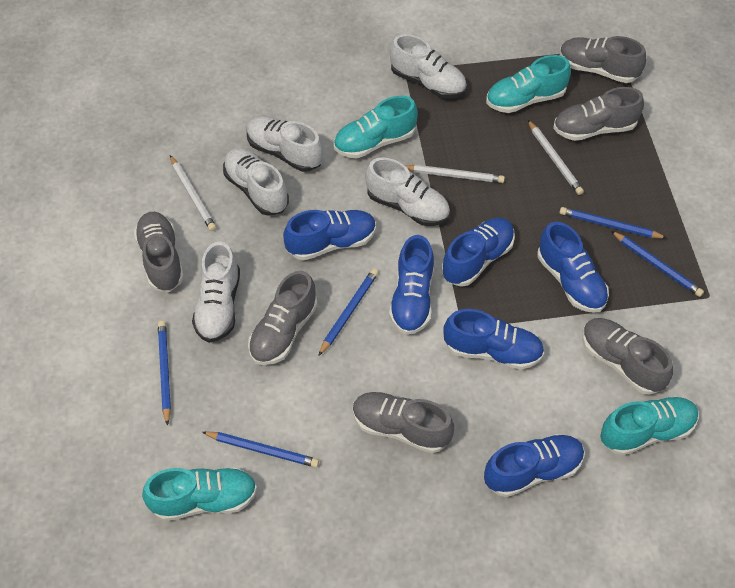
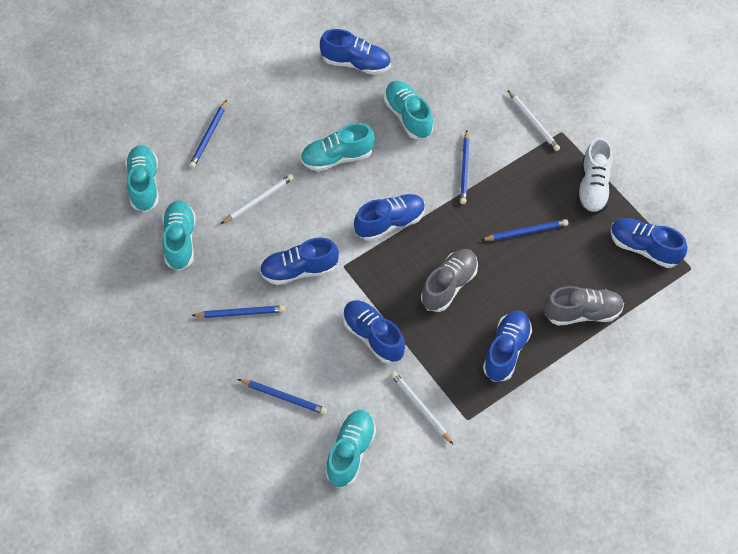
grey shoe: 6 -> 2
turquoise shoe: 4 -> 5
white shoe: 5 -> 1

